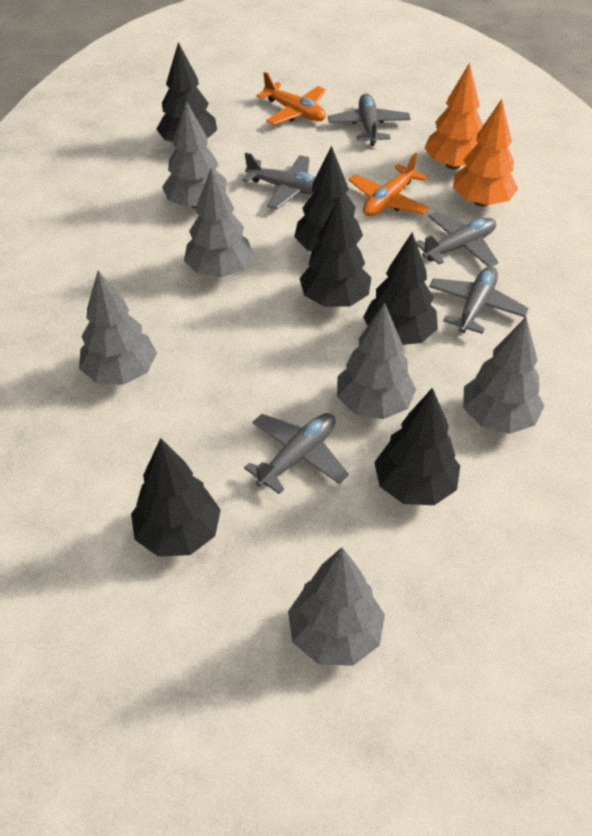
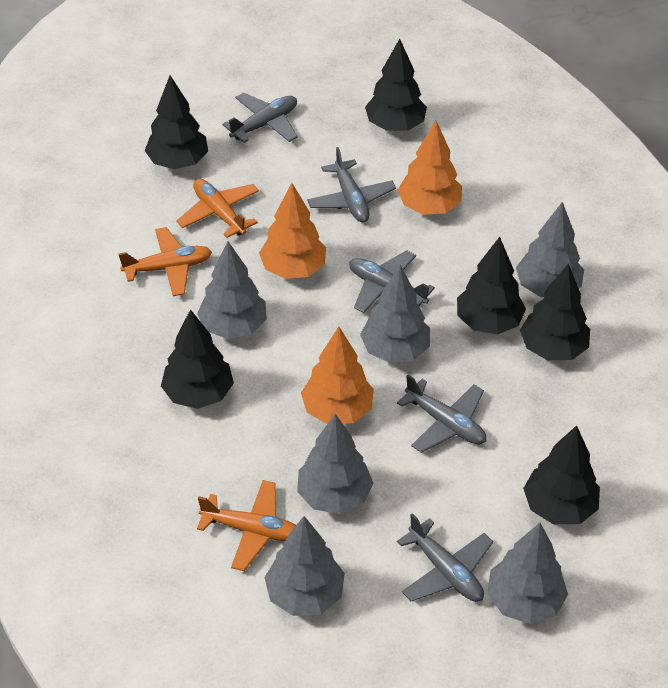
orange plane: 2 -> 3
orange tree: 2 -> 3

